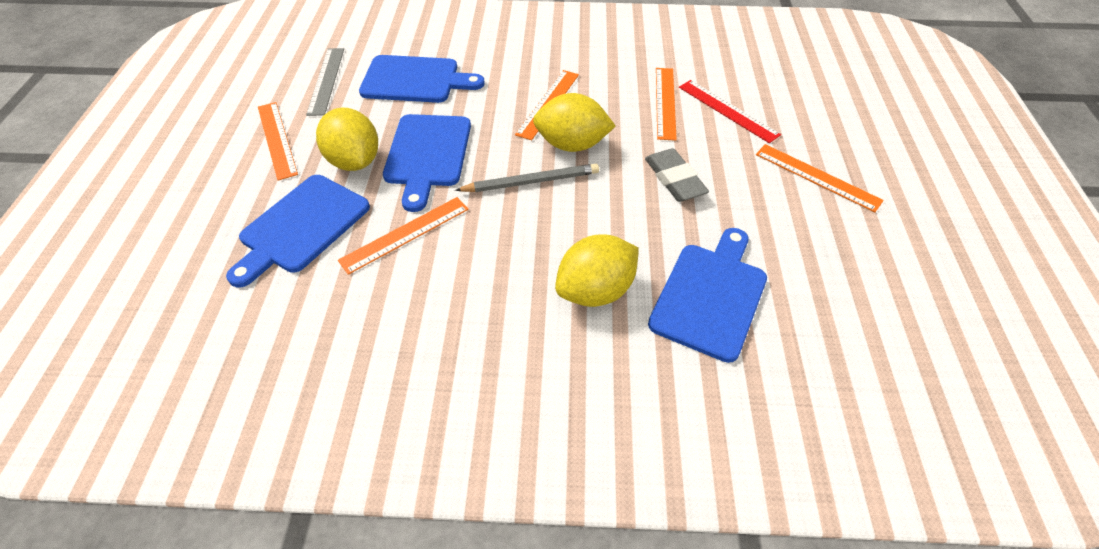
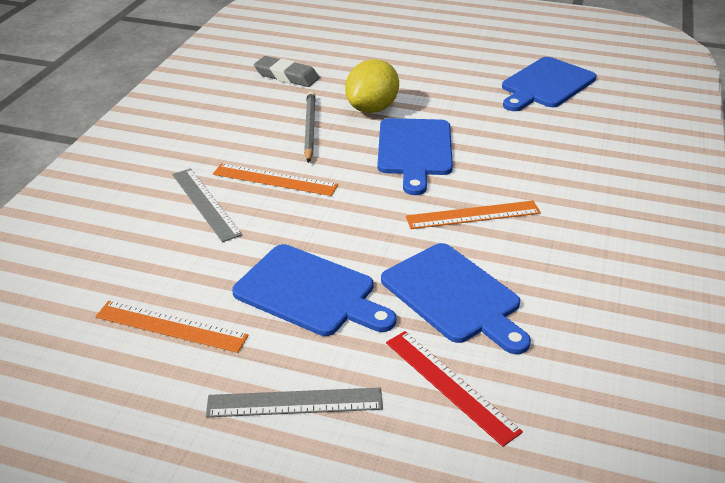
grey ruler: 1 -> 2
orange ruler: 5 -> 3
yellow lemon: 3 -> 1

